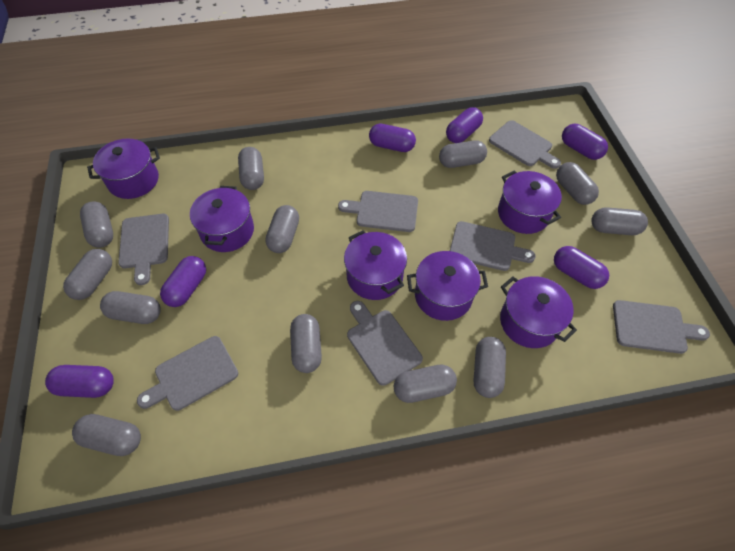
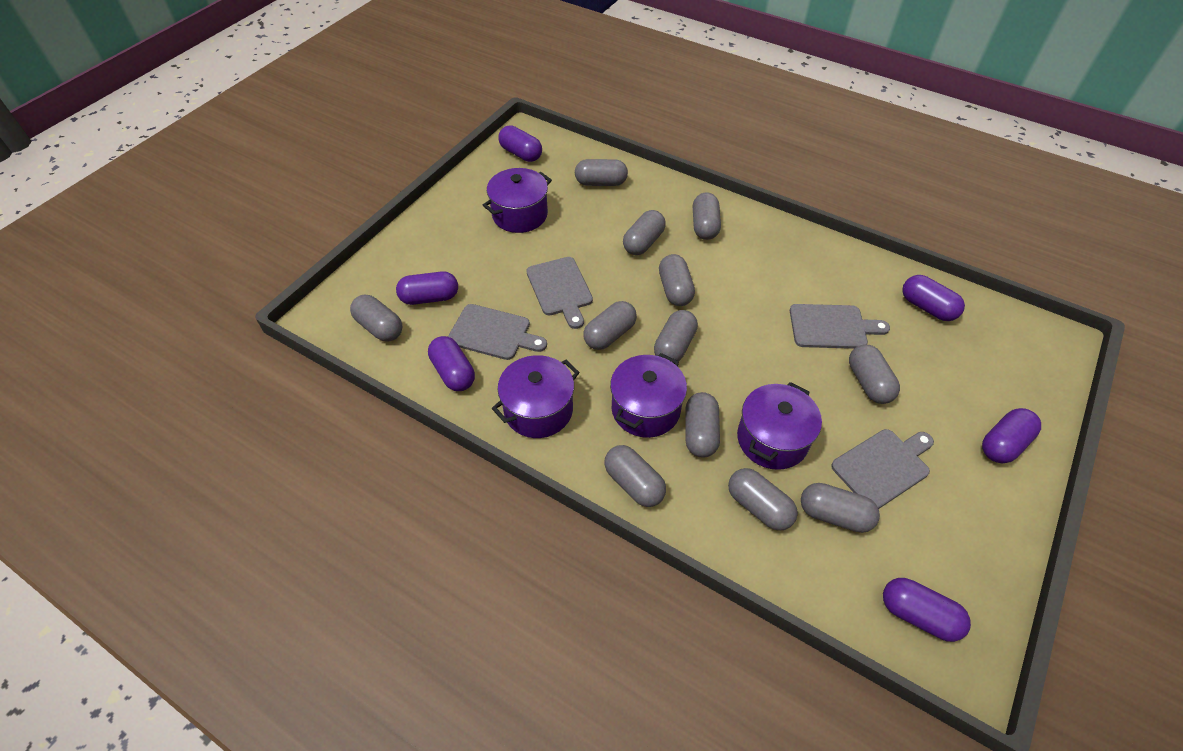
grey cutting board: 7 -> 4
purple pot: 6 -> 4

